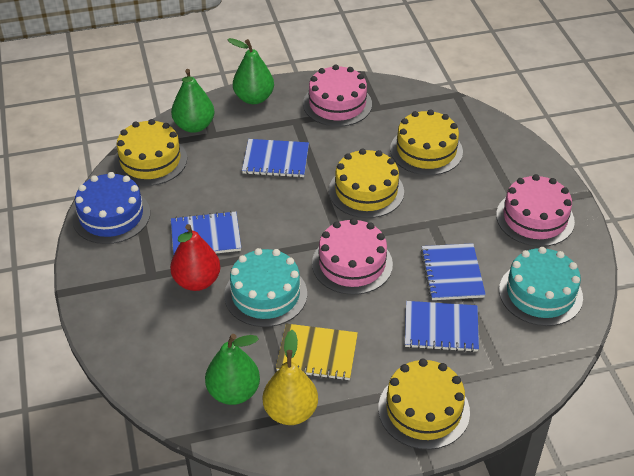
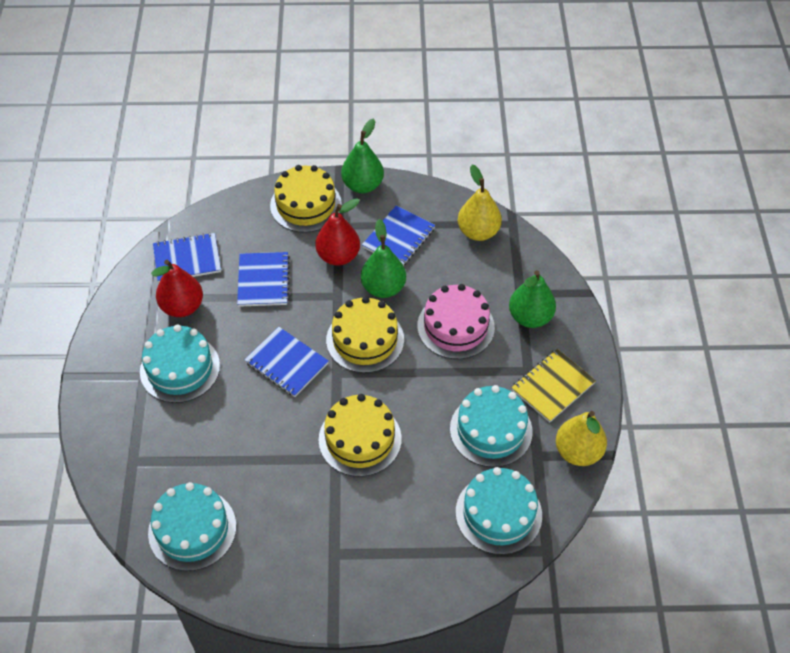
blue cake: 1 -> 0
pink cake: 3 -> 1
red pear: 1 -> 2
turquoise cake: 2 -> 4
yellow cake: 4 -> 3
yellow pear: 1 -> 2

